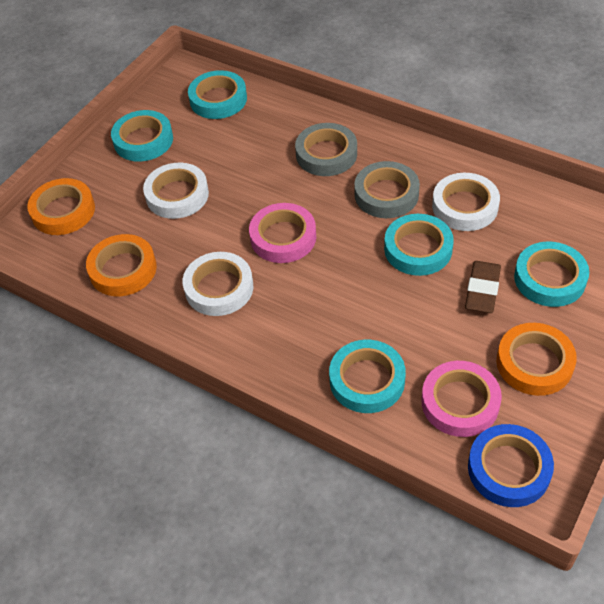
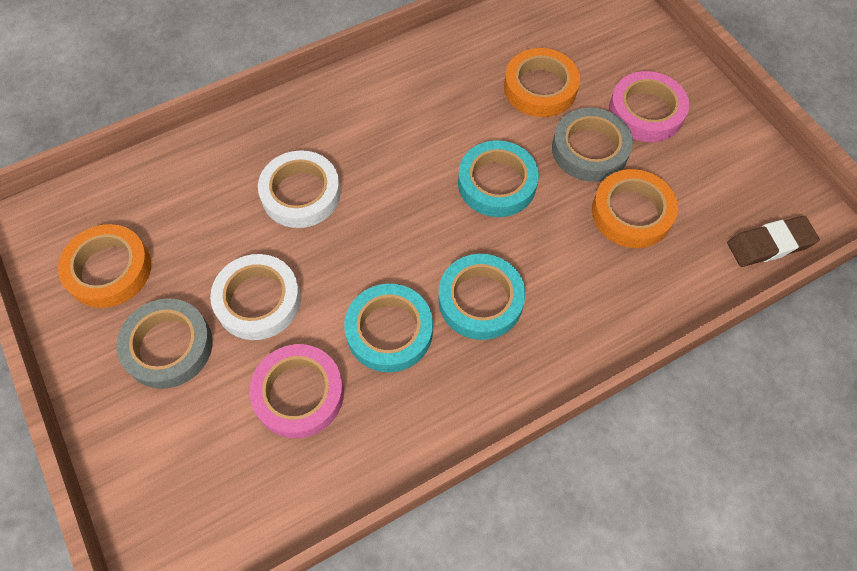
blue tape: 1 -> 0
turquoise tape: 5 -> 3
white tape: 3 -> 2

